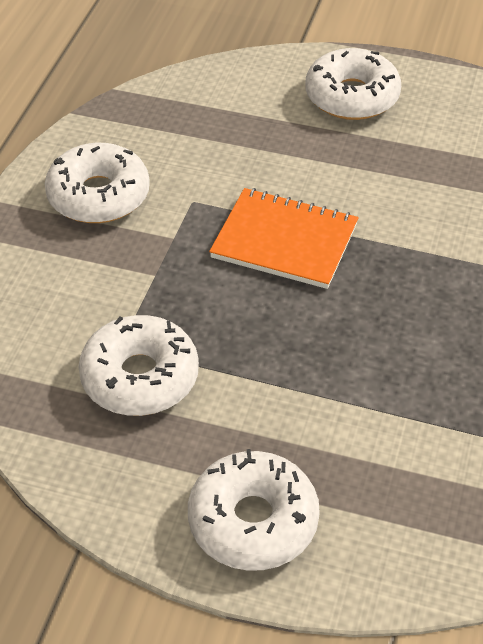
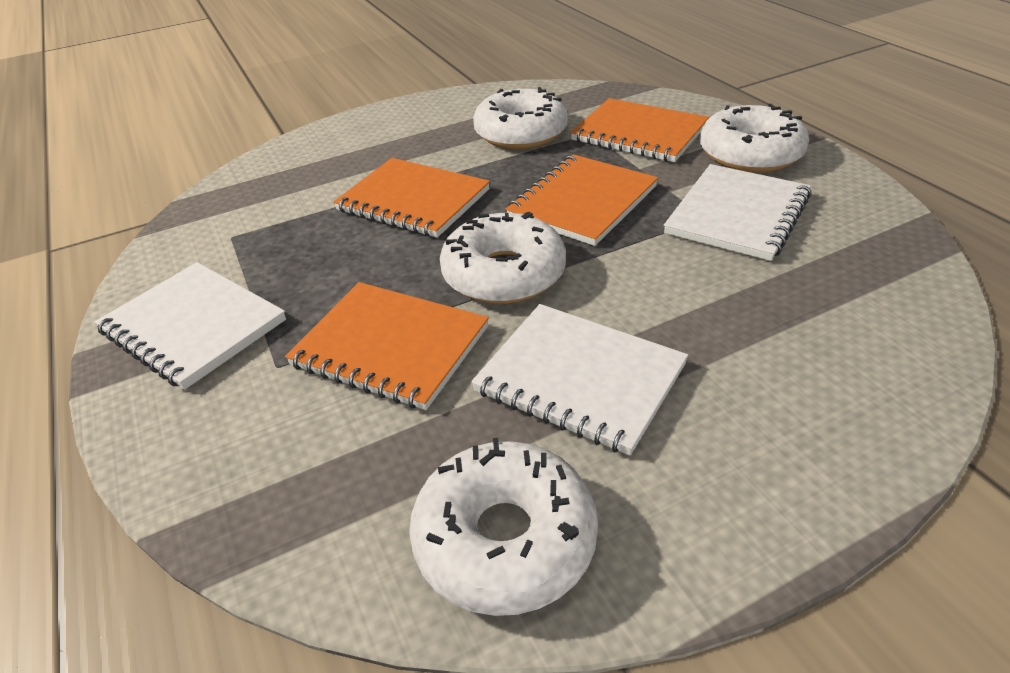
orange notebook: 1 -> 4
white notebook: 0 -> 3

